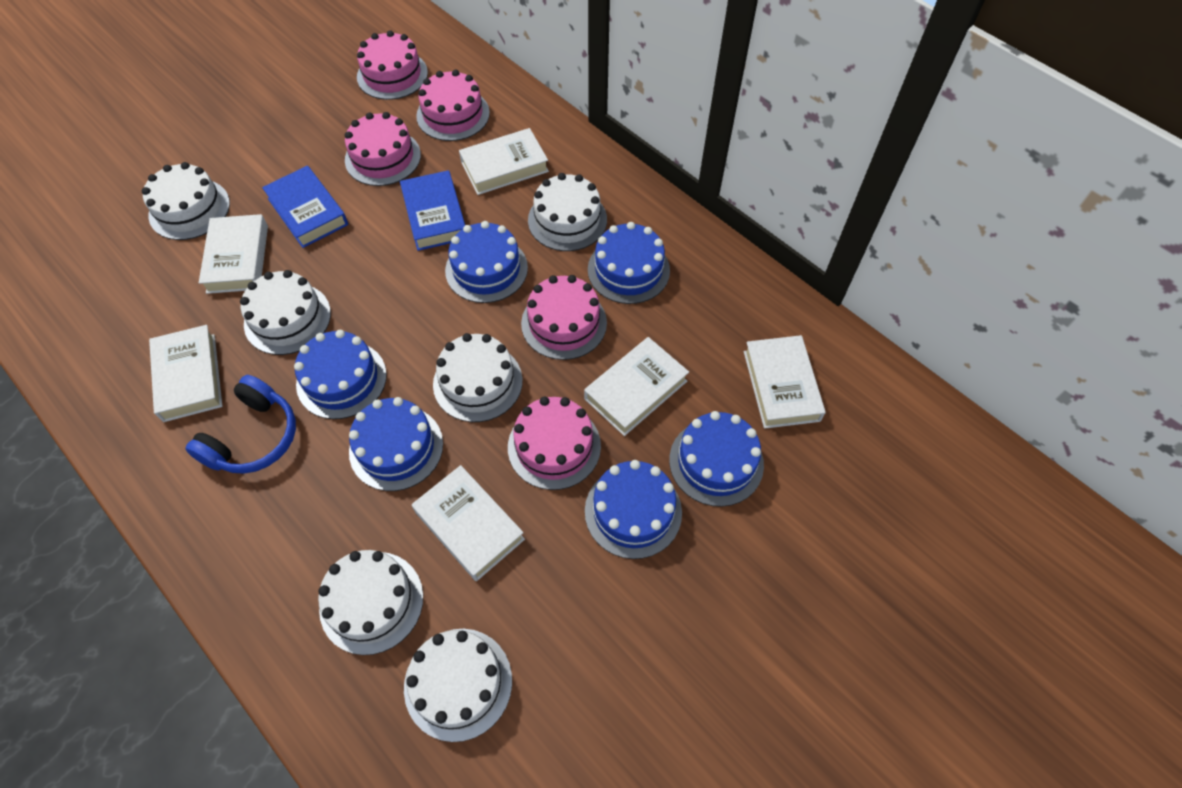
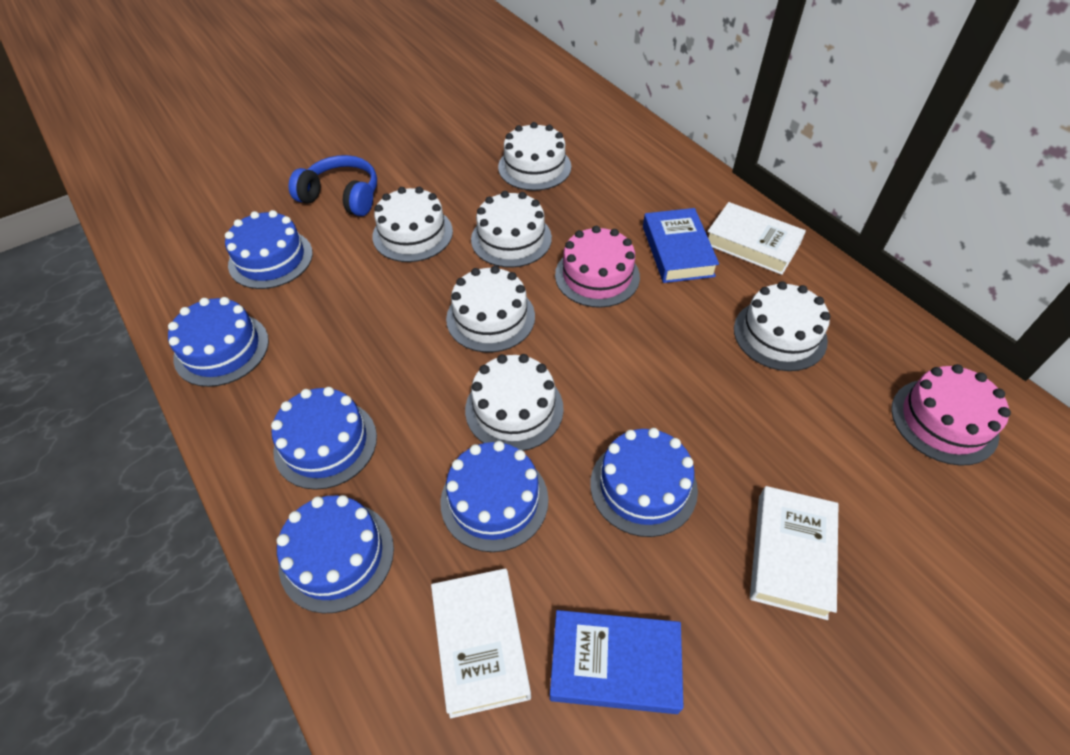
pink cake: 5 -> 2
white book: 6 -> 3

